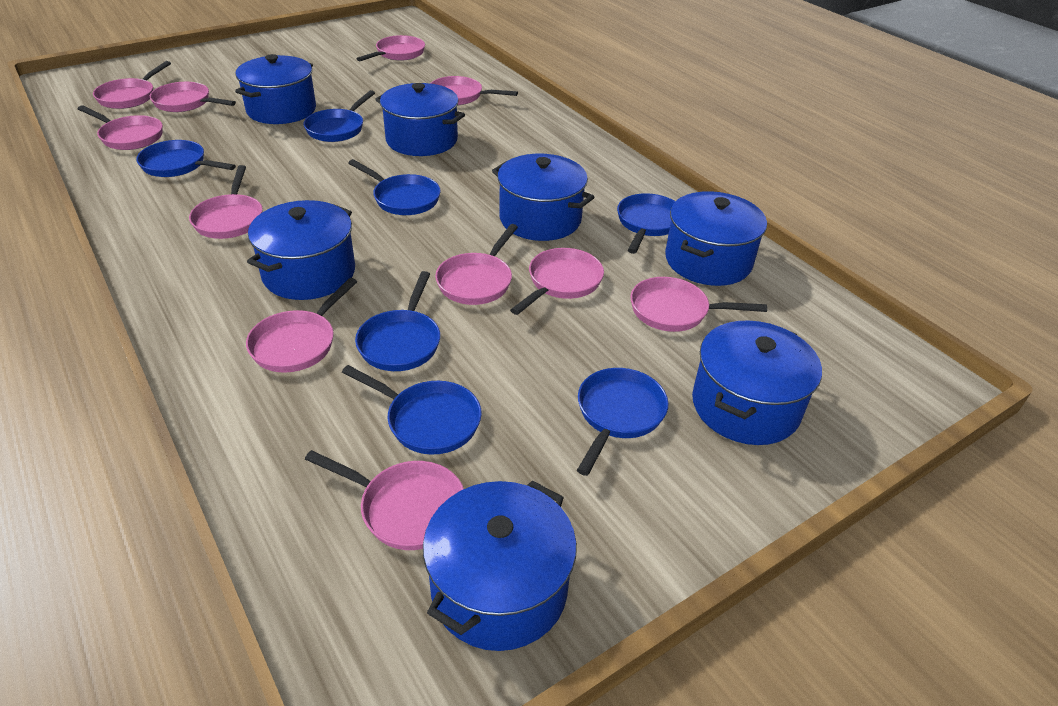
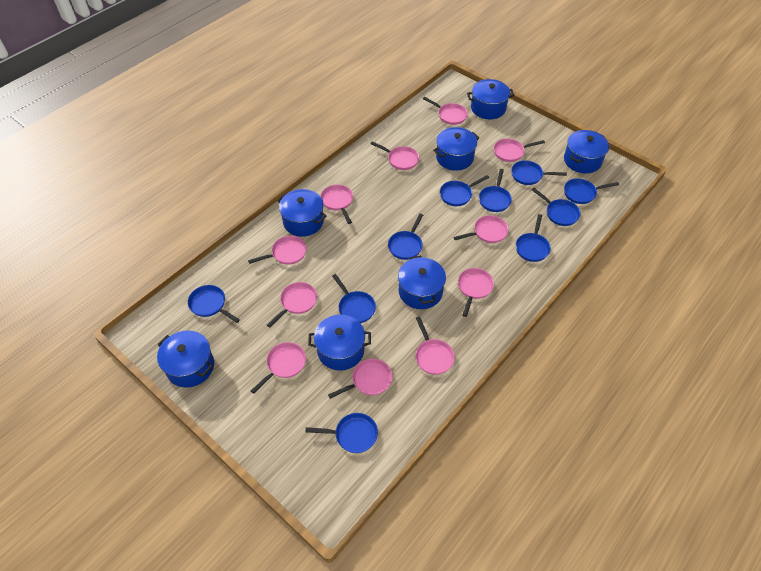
blue pan: 7 -> 10

